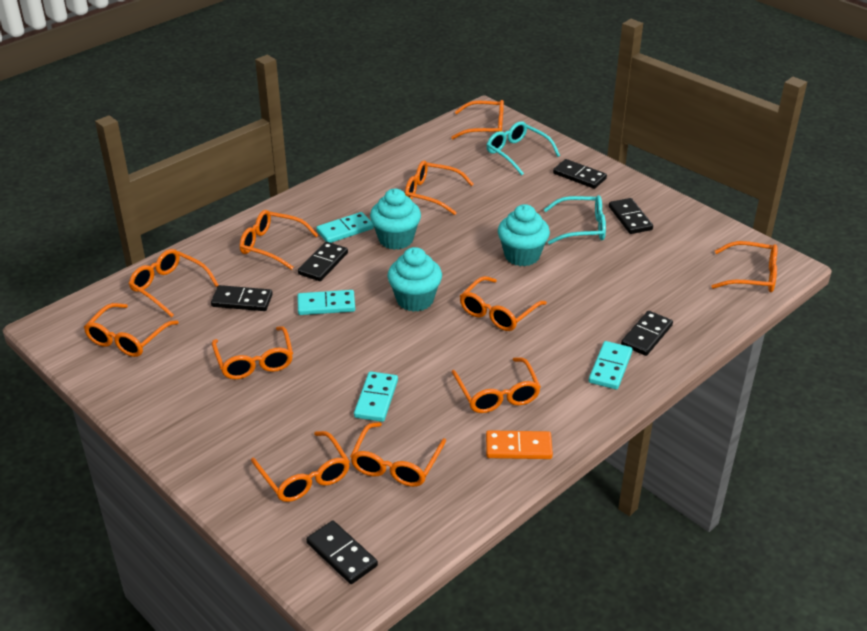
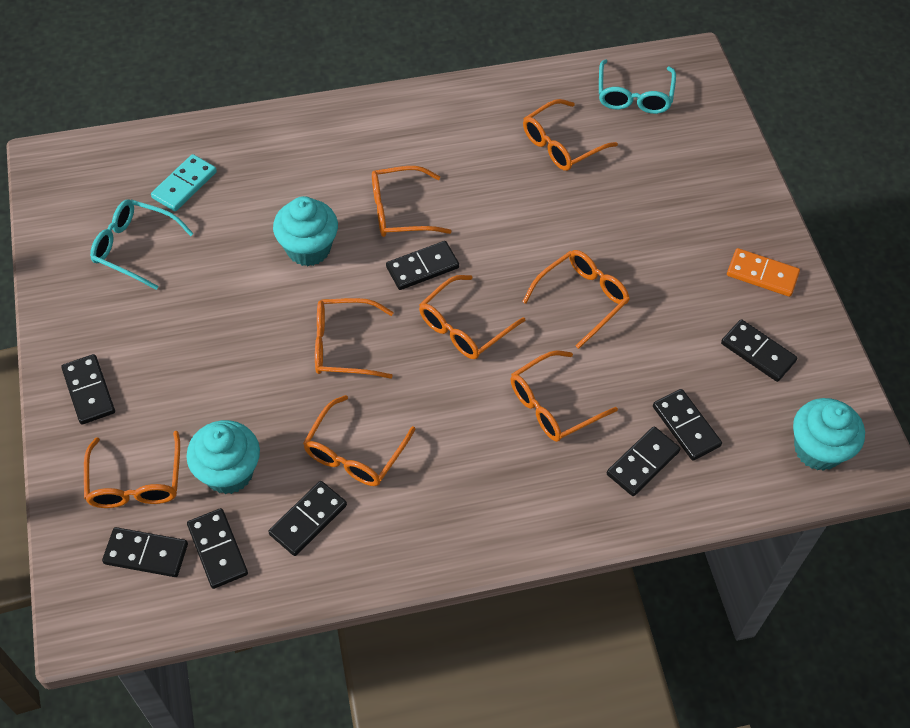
black domino: 6 -> 8
orange glasses: 11 -> 8
turquoise domino: 4 -> 1

